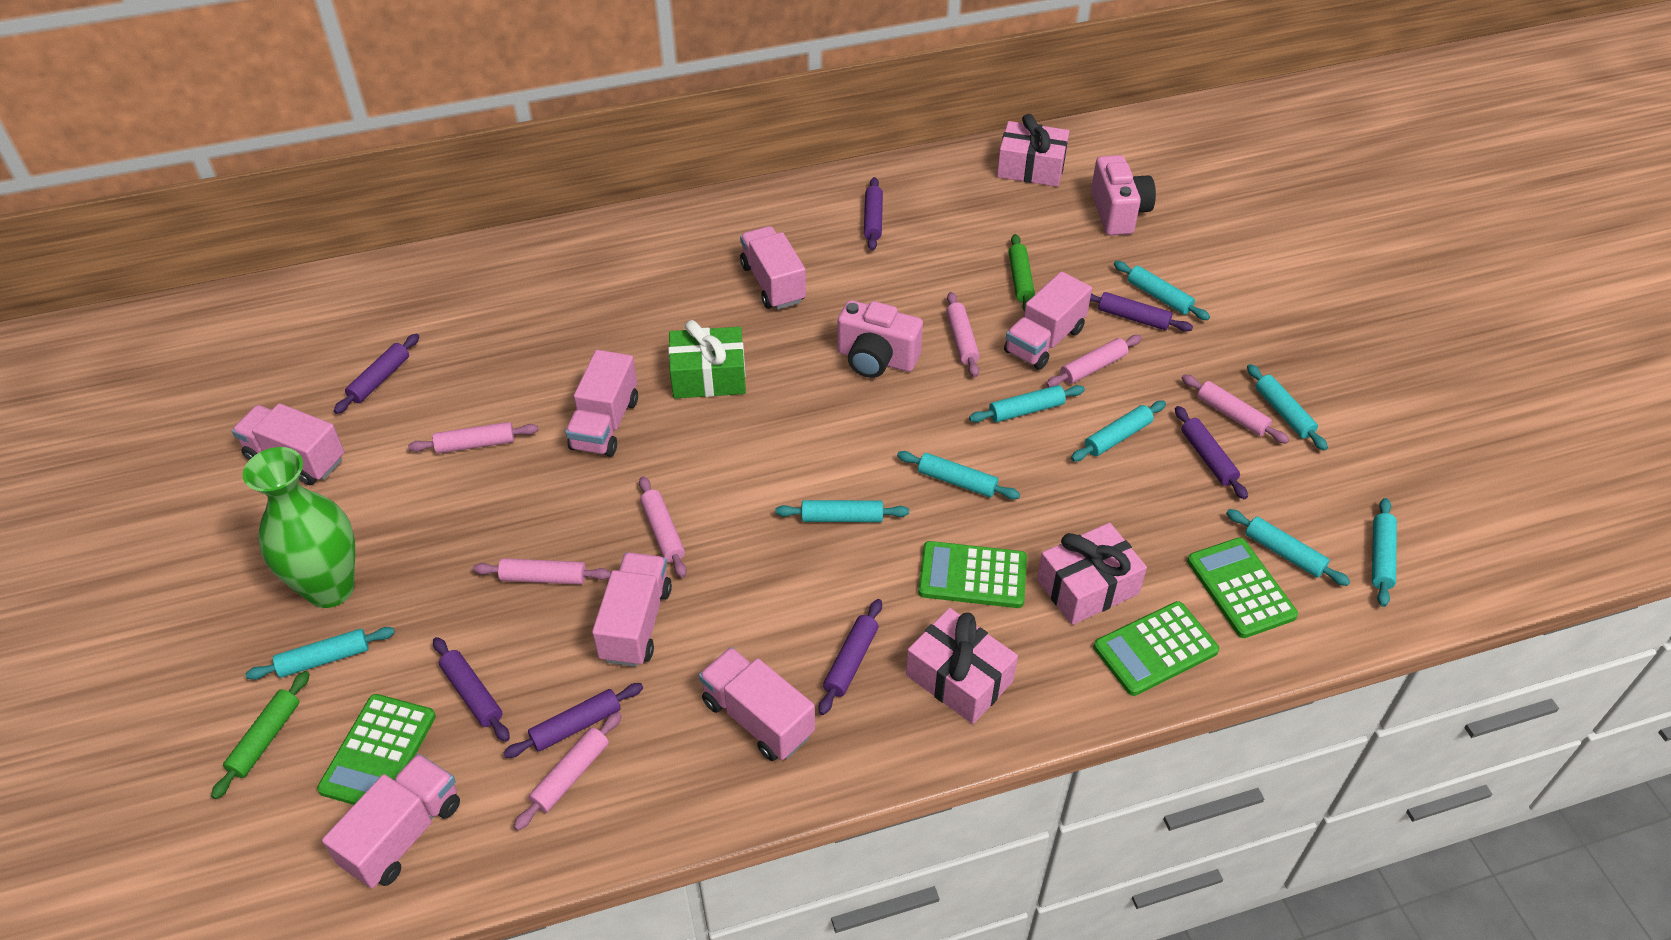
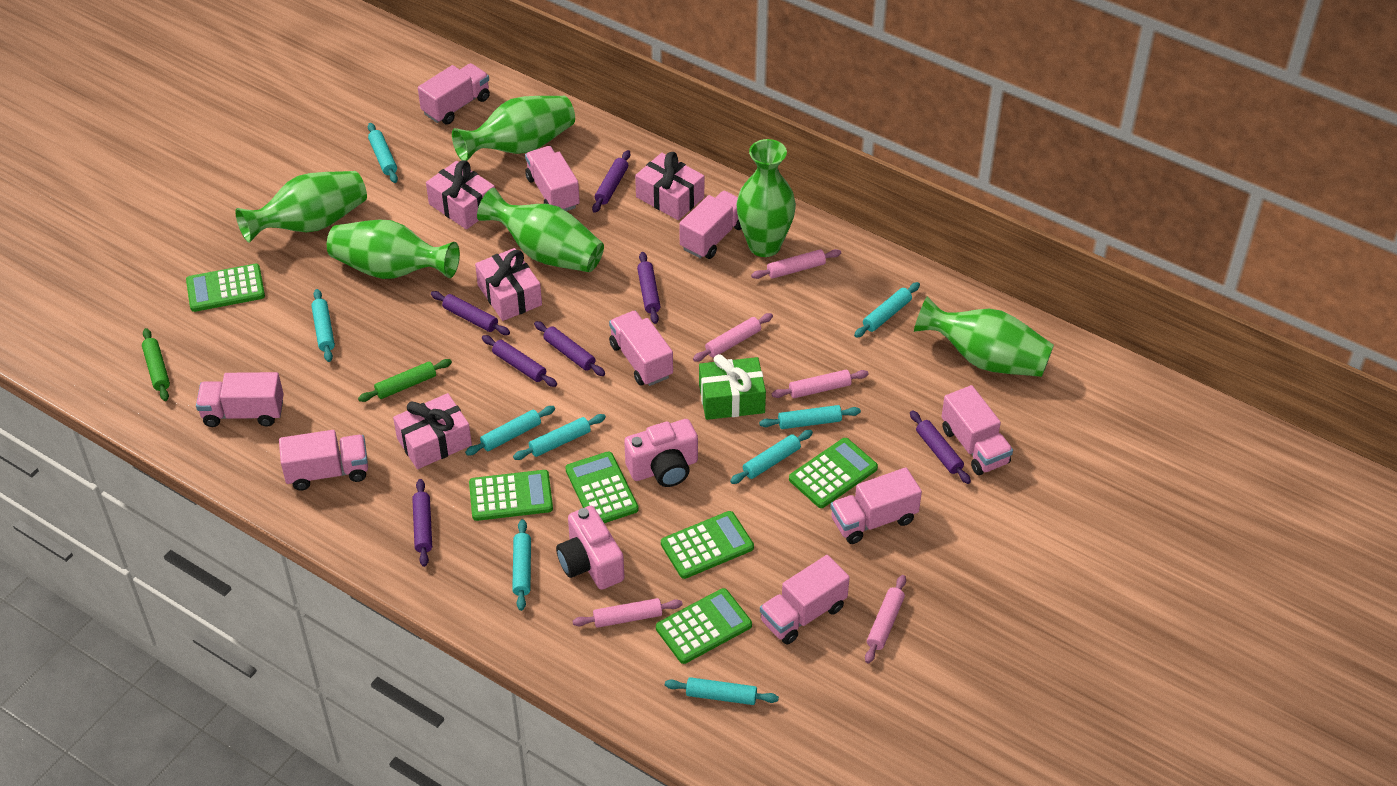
green calculator: 4 -> 6
green vase: 1 -> 6
pink gift: 3 -> 4
pink rolling pin: 7 -> 5
pink truck: 7 -> 9

